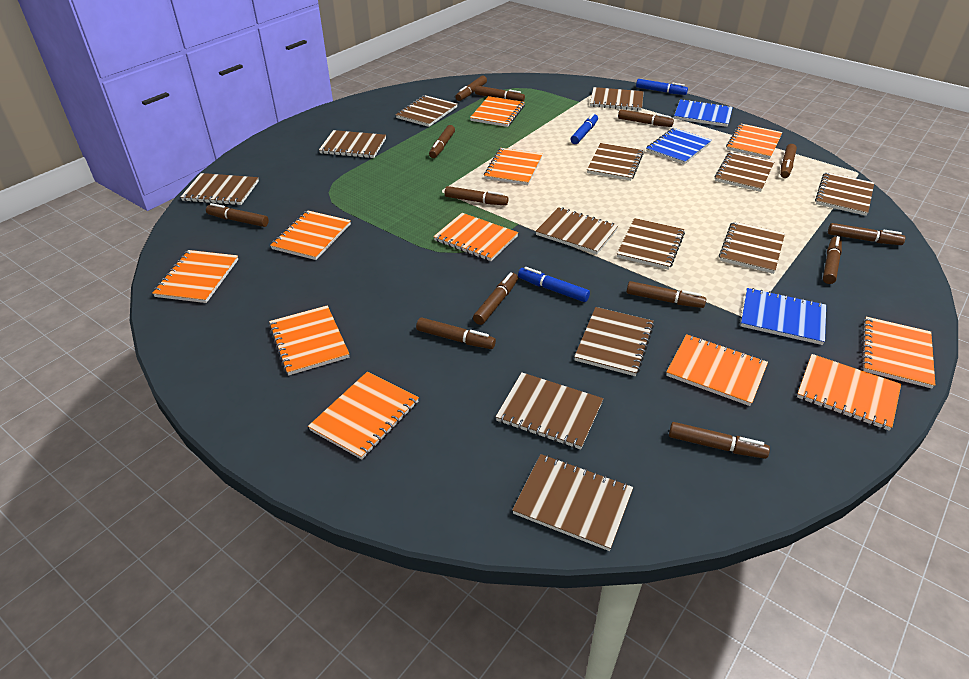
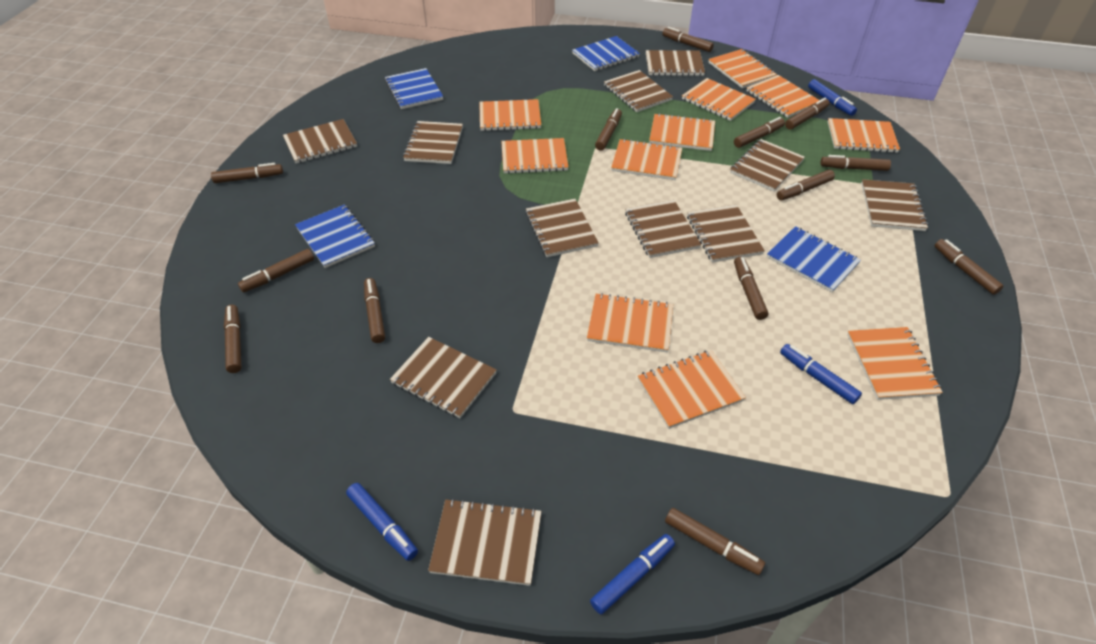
blue marker: 3 -> 4
blue notebook: 3 -> 4
brown notebook: 13 -> 11

